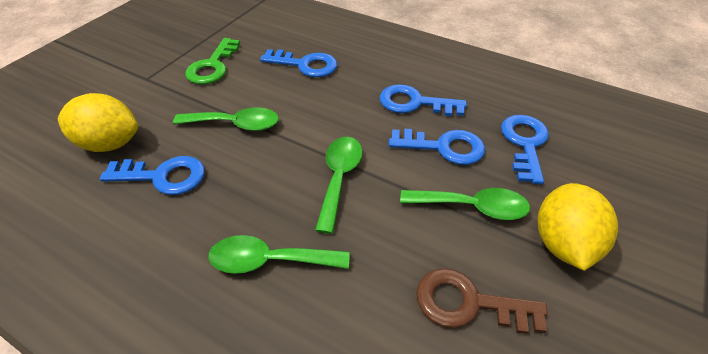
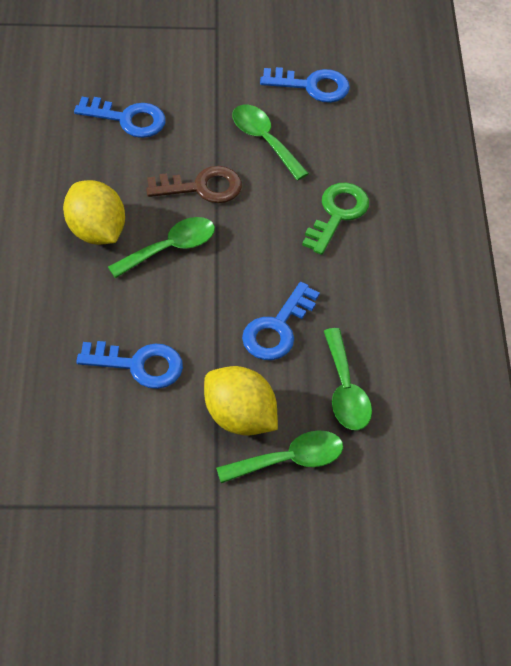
blue key: 5 -> 4

